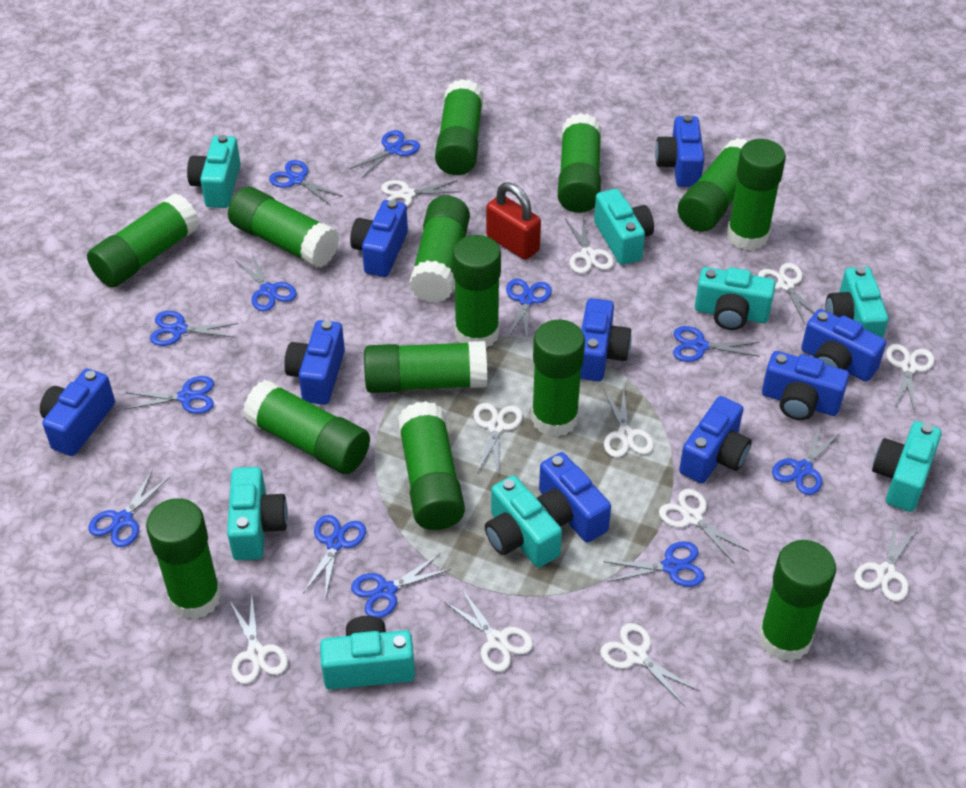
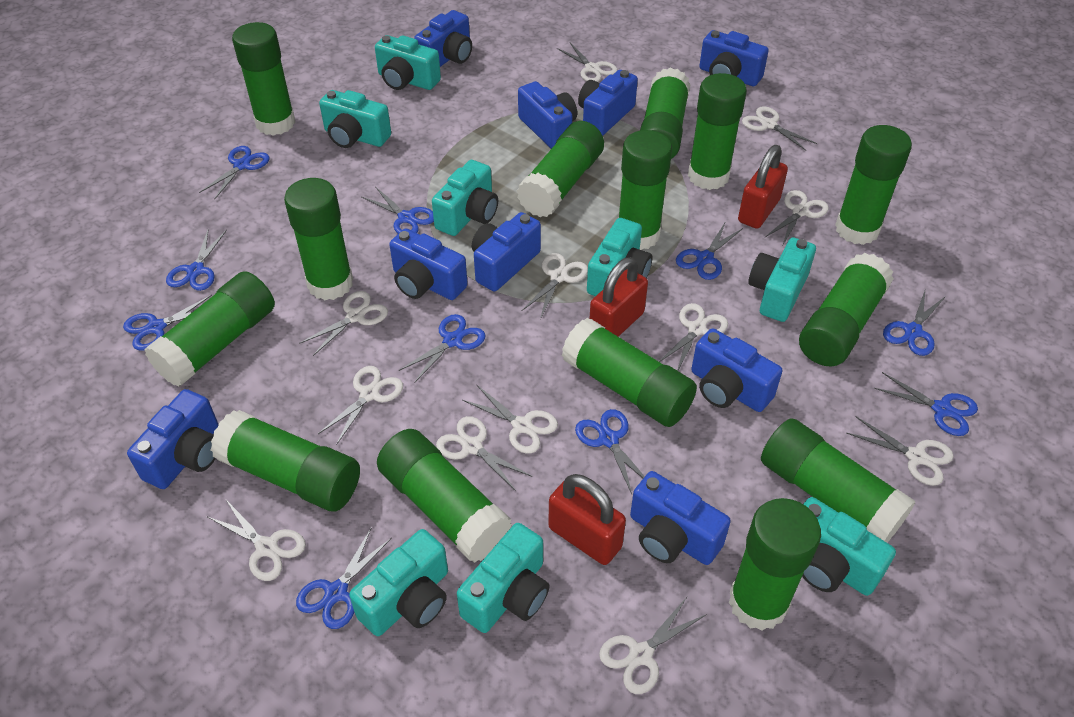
blue scissors: 12 -> 10
red padlock: 1 -> 3
white scissors: 11 -> 12

